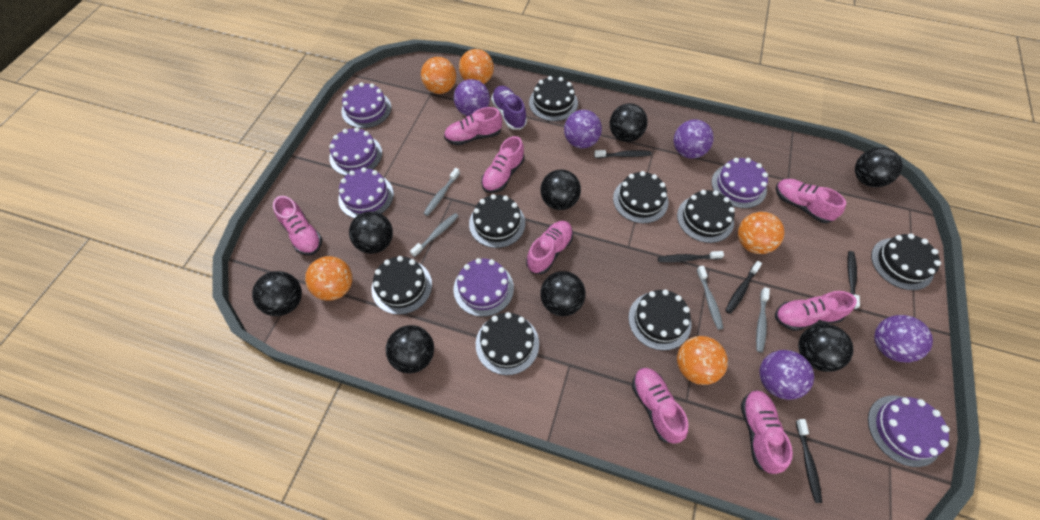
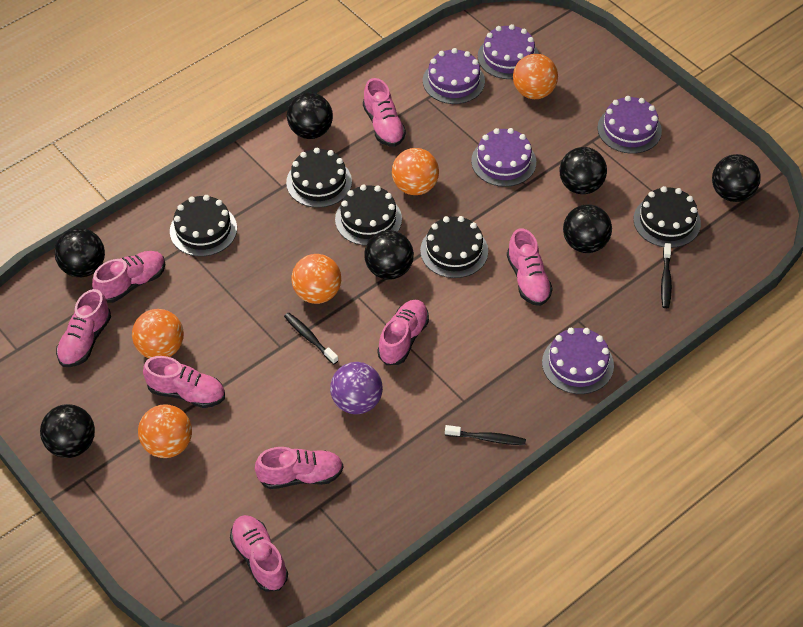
black ball: 8 -> 7
black cake: 8 -> 5
black toothbrush: 5 -> 3
grey toothbrush: 4 -> 0
purple ball: 5 -> 1
purple cake: 6 -> 5
purple shoe: 1 -> 0

